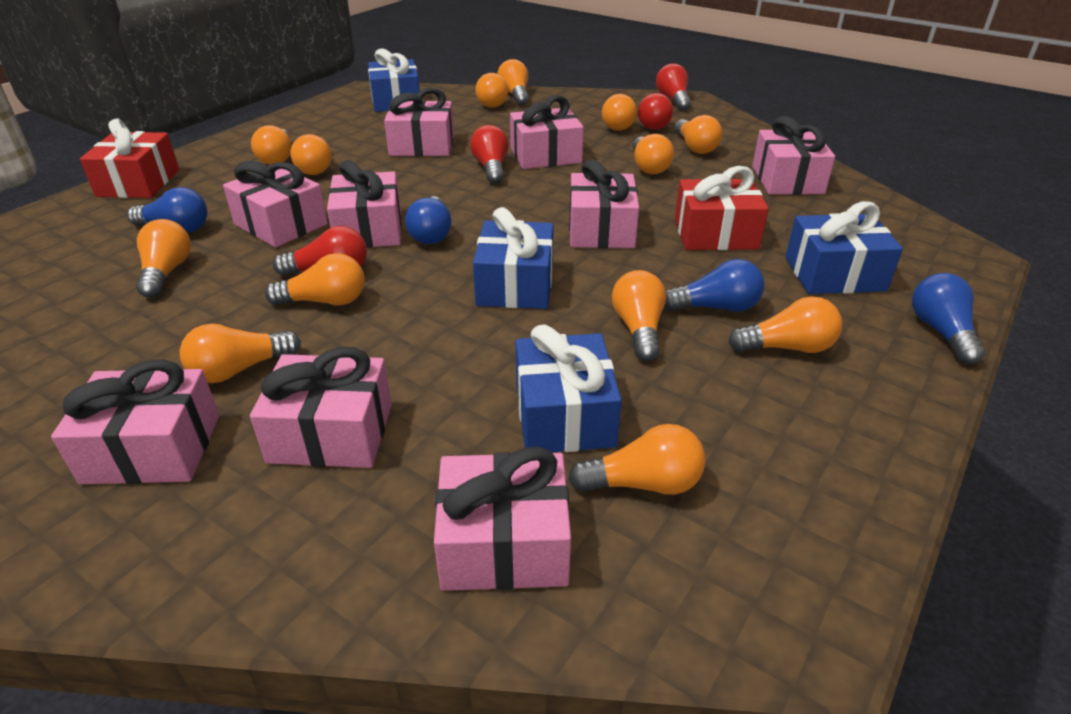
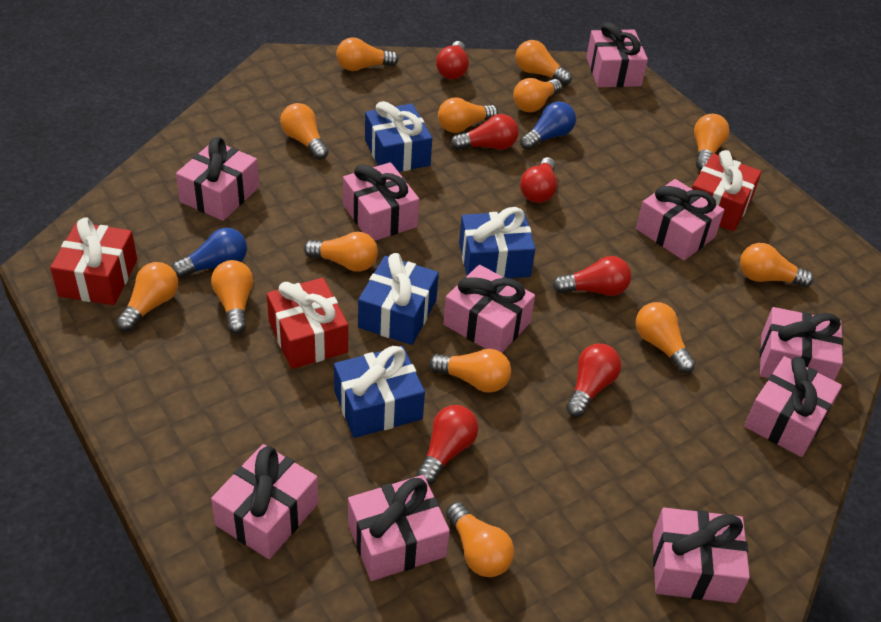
blue light bulb: 4 -> 2
pink gift: 9 -> 10
red gift: 2 -> 3
red light bulb: 4 -> 6

